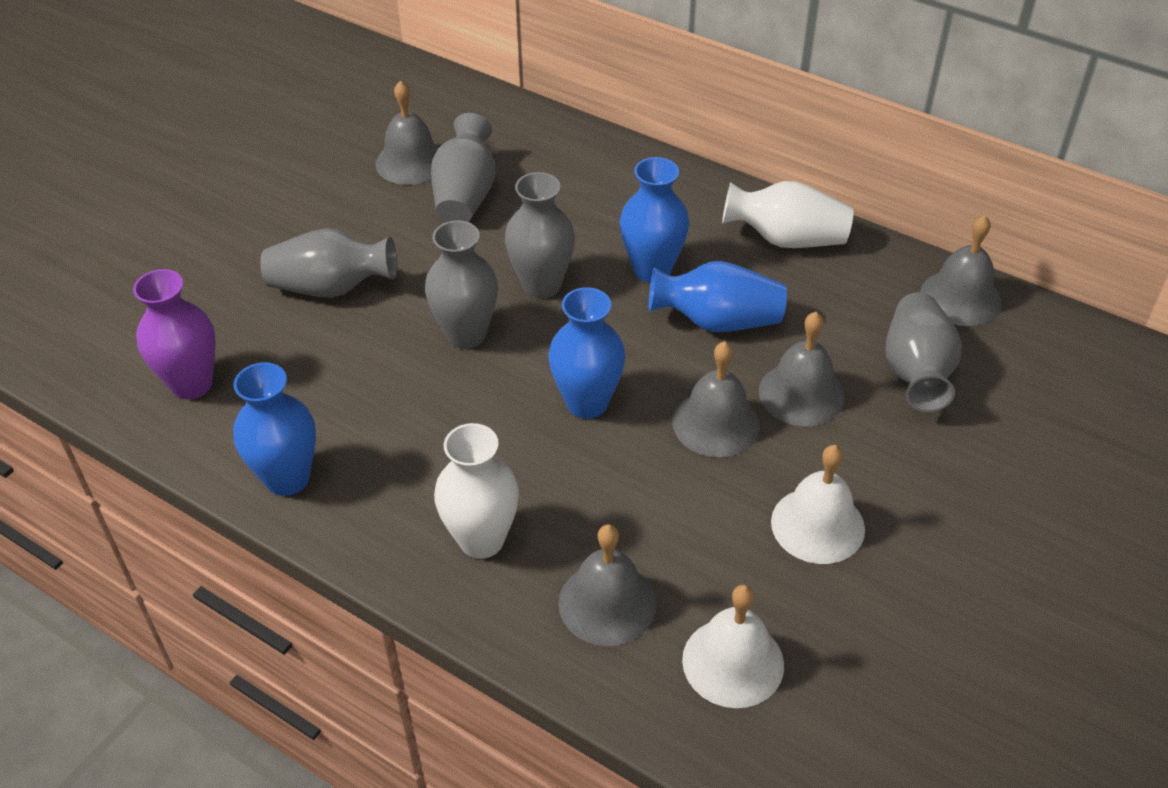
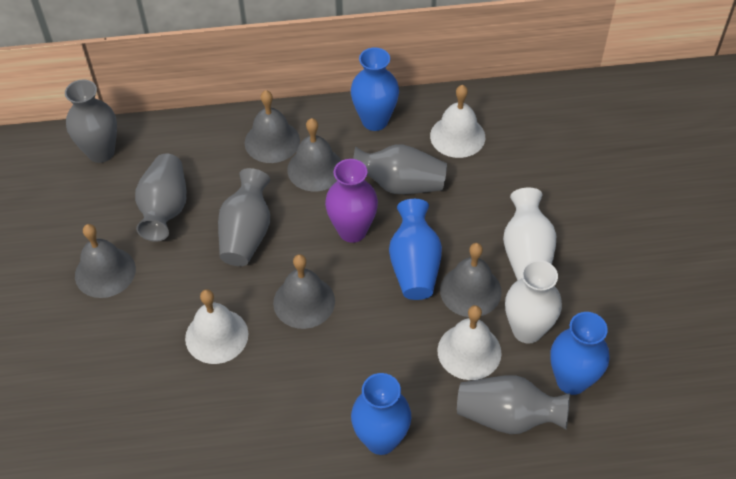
white bell: 2 -> 3

